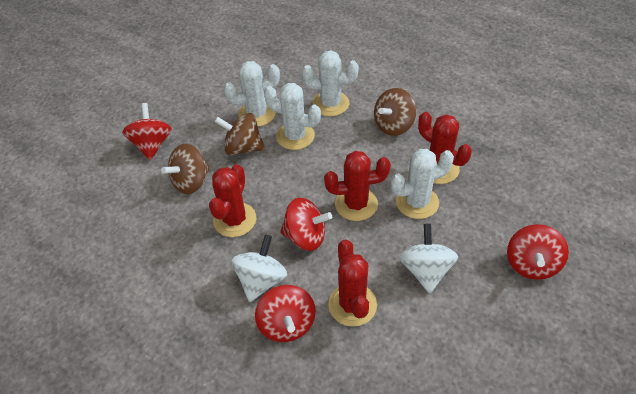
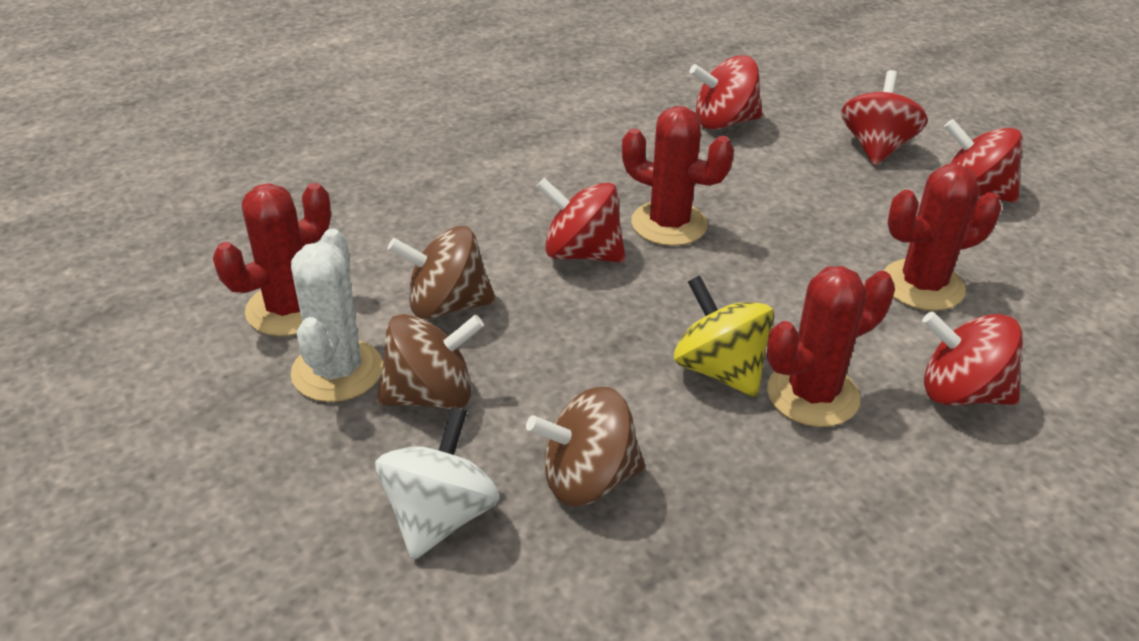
red spinning top: 4 -> 5
white cactus: 4 -> 1
white spinning top: 2 -> 1
yellow spinning top: 0 -> 1

